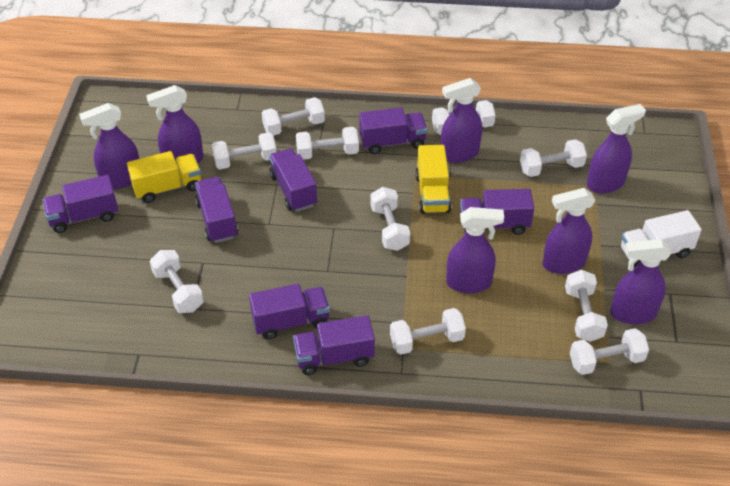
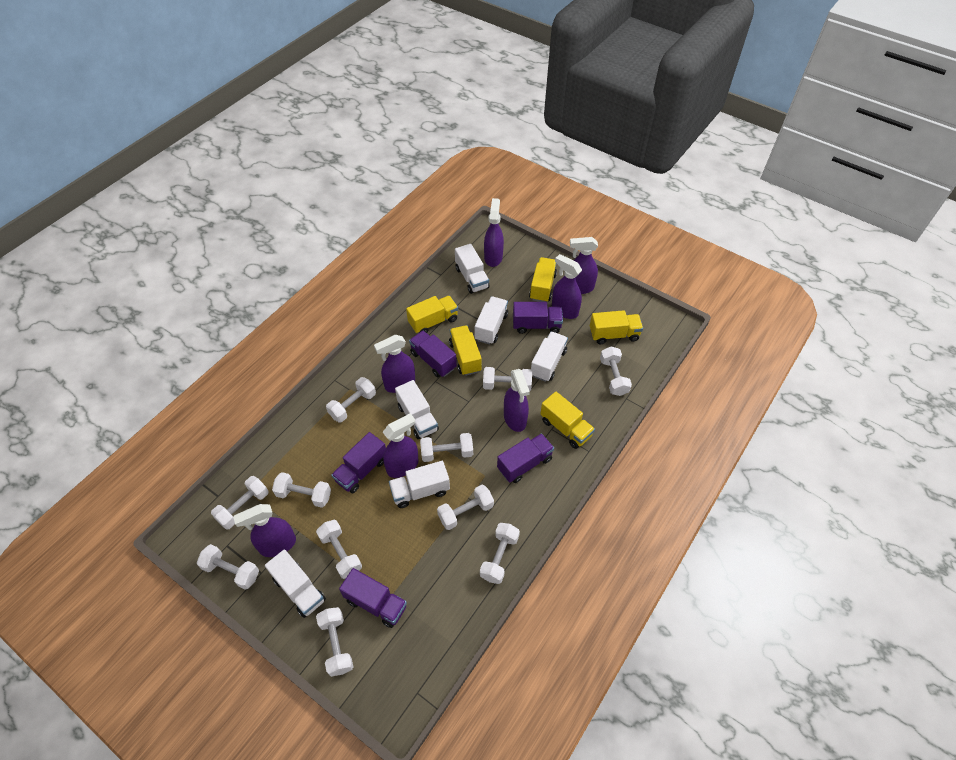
purple truck: 7 -> 5
white dumbbell: 10 -> 11
white truck: 1 -> 6
yellow truck: 2 -> 5

